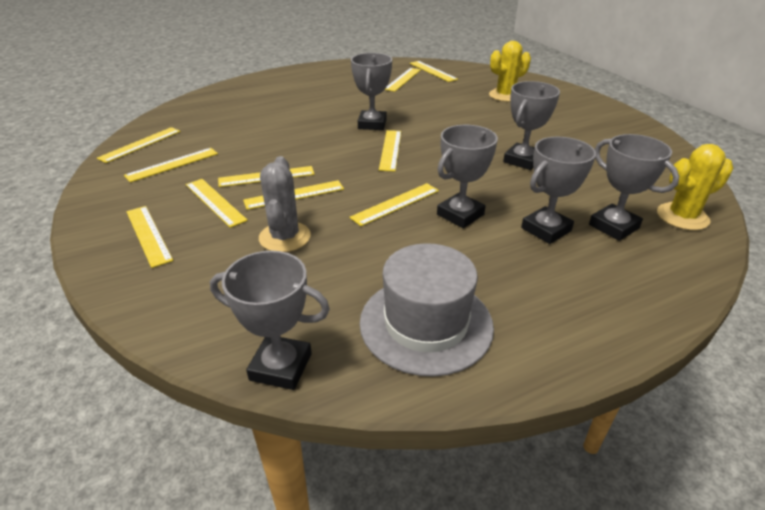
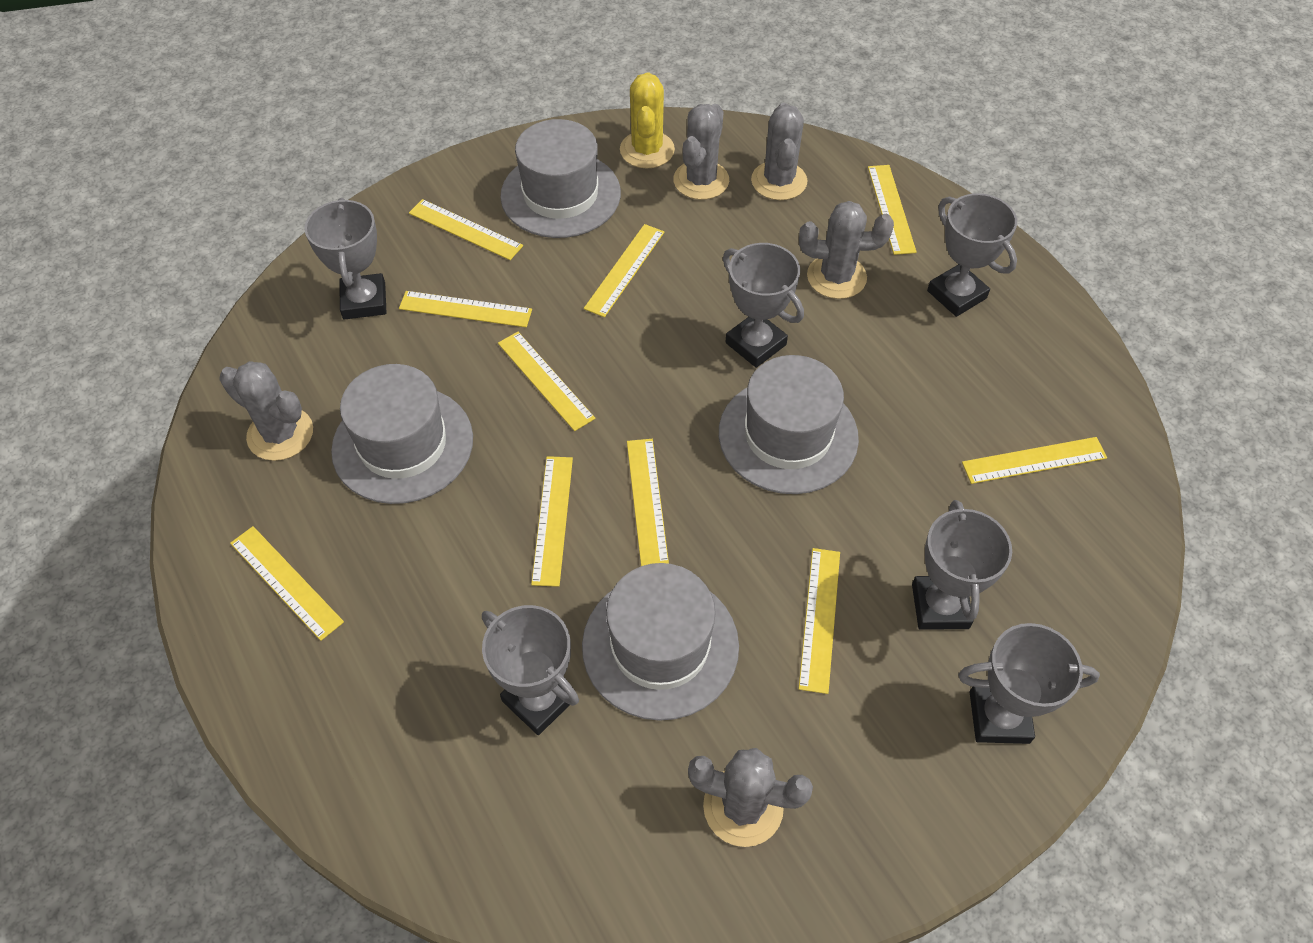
grey cactus: 1 -> 5
grey hat: 1 -> 4
yellow cactus: 2 -> 1

